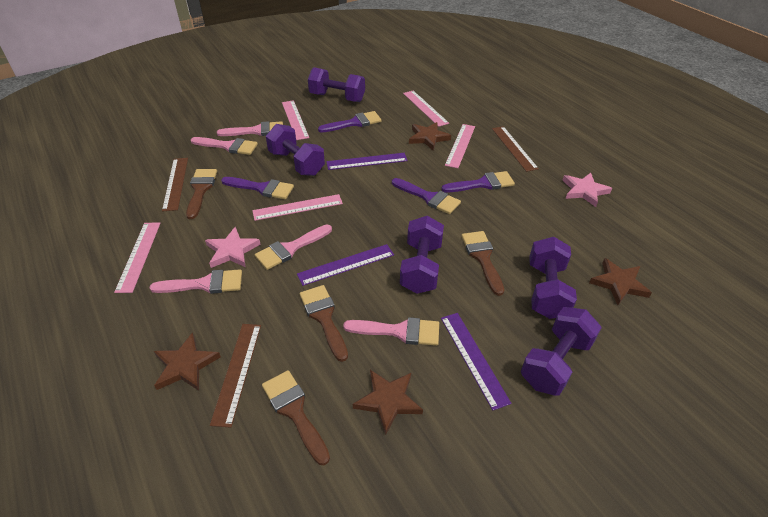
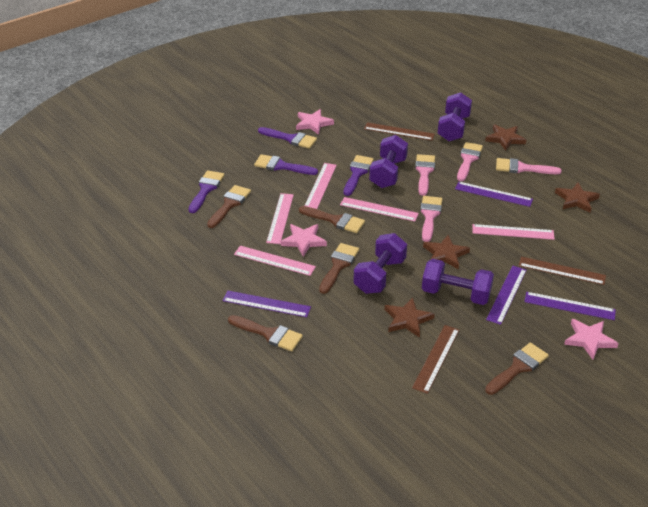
brown brush: 4 -> 5
pink brush: 5 -> 4
pink star: 2 -> 3
purple dumbbell: 5 -> 4
purple ruler: 3 -> 4

